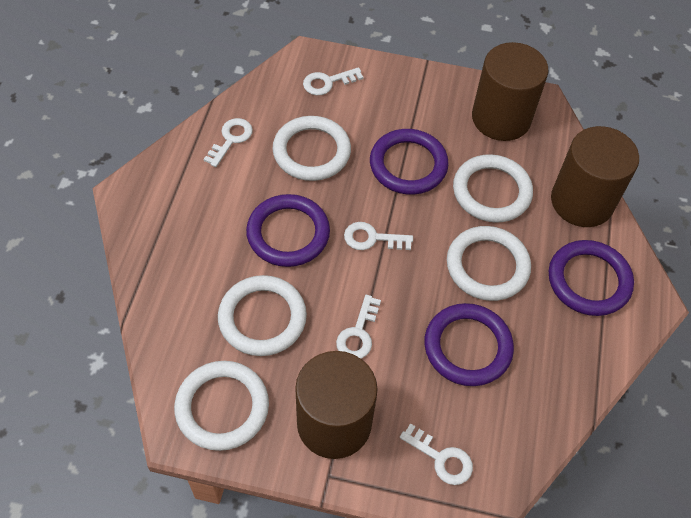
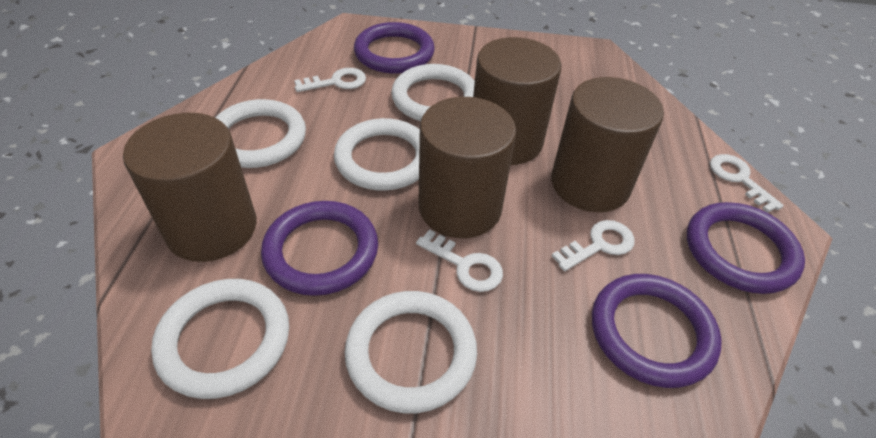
brown cylinder: 3 -> 4
white key: 5 -> 4

